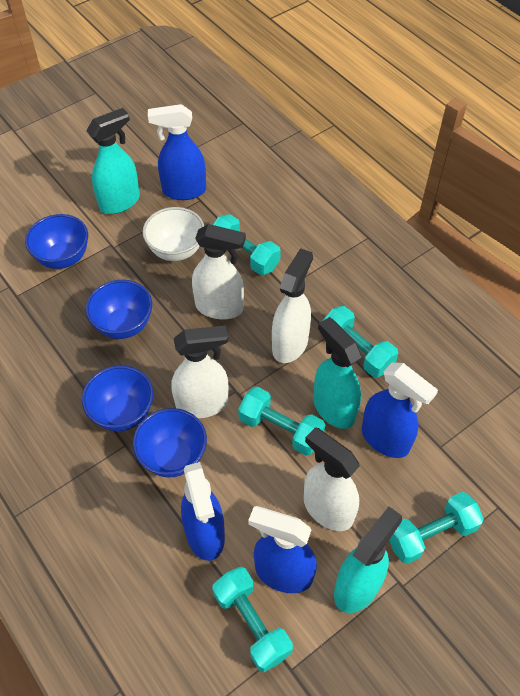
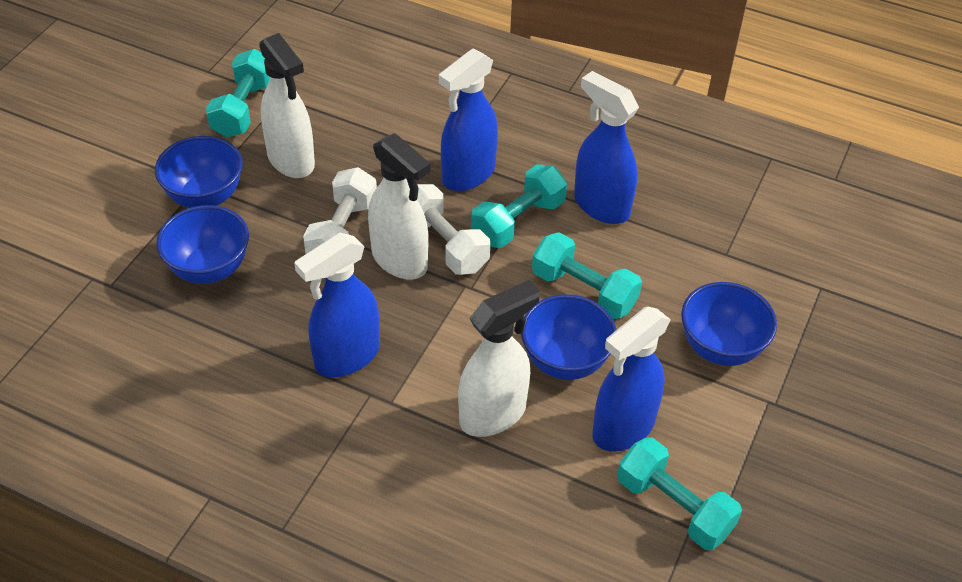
turquoise dumbbell: 5 -> 4
turquoise spray bottle: 3 -> 0
white bowl: 1 -> 0
white dumbbell: 0 -> 2
white spray bottle: 4 -> 3

